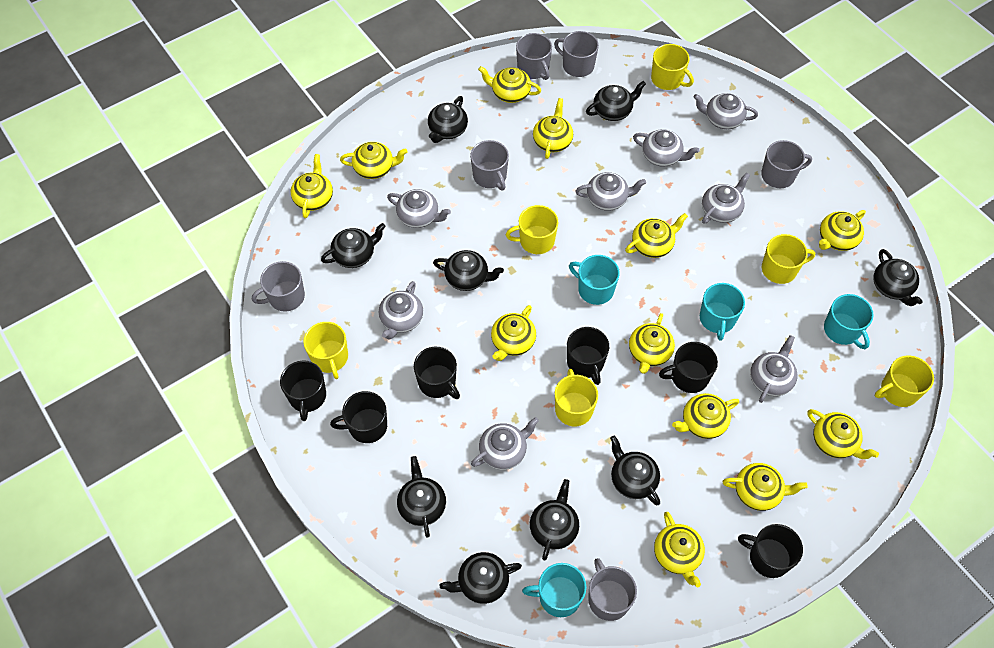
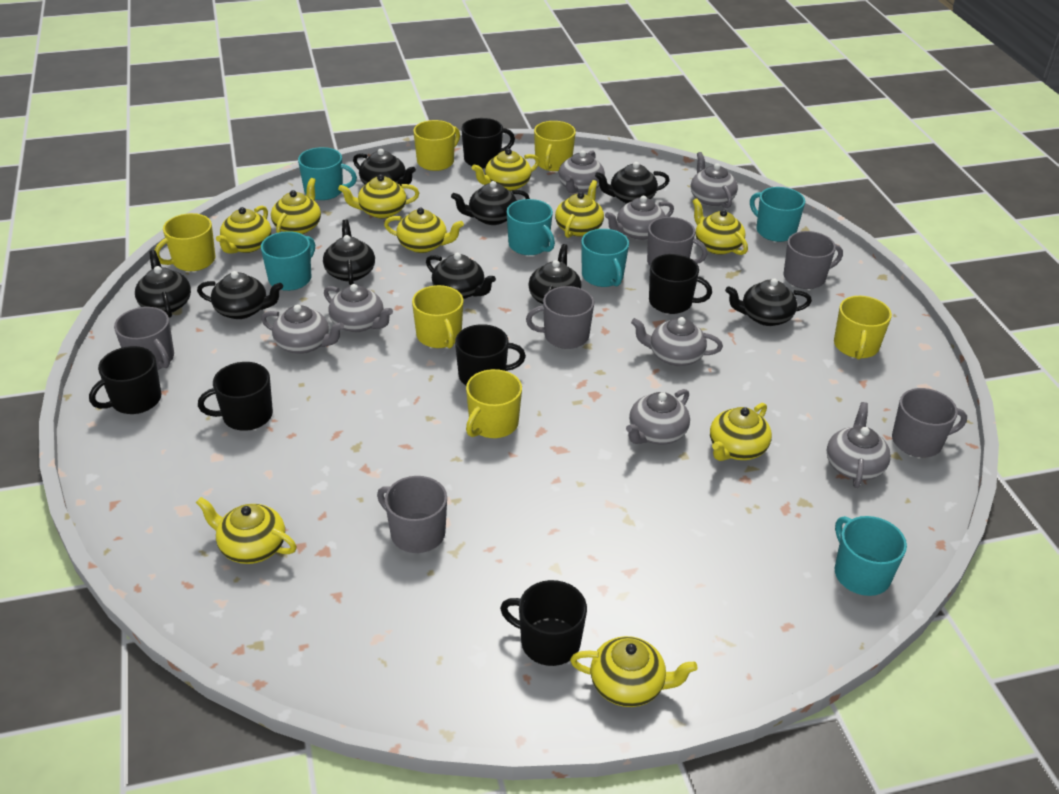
turquoise mug: 4 -> 6
yellow teapot: 12 -> 10

